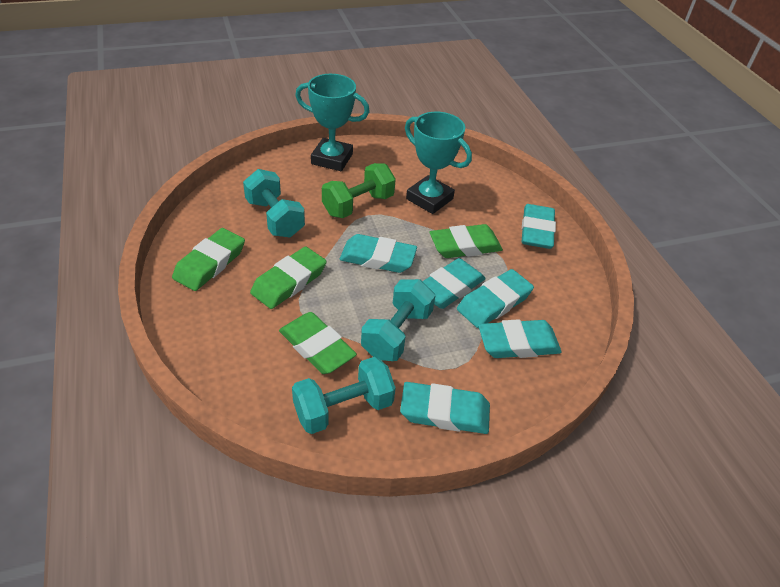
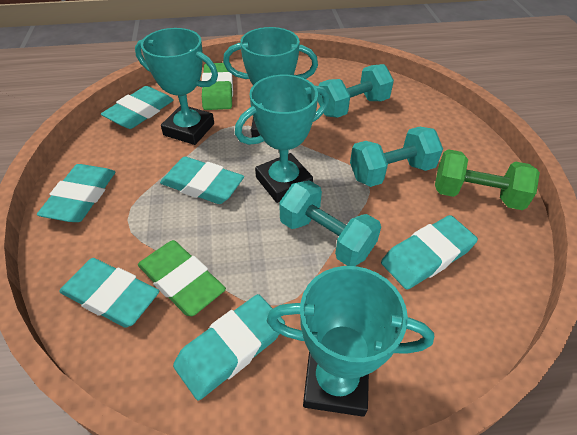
green eraser: 4 -> 2
turquoise trophy: 2 -> 4

